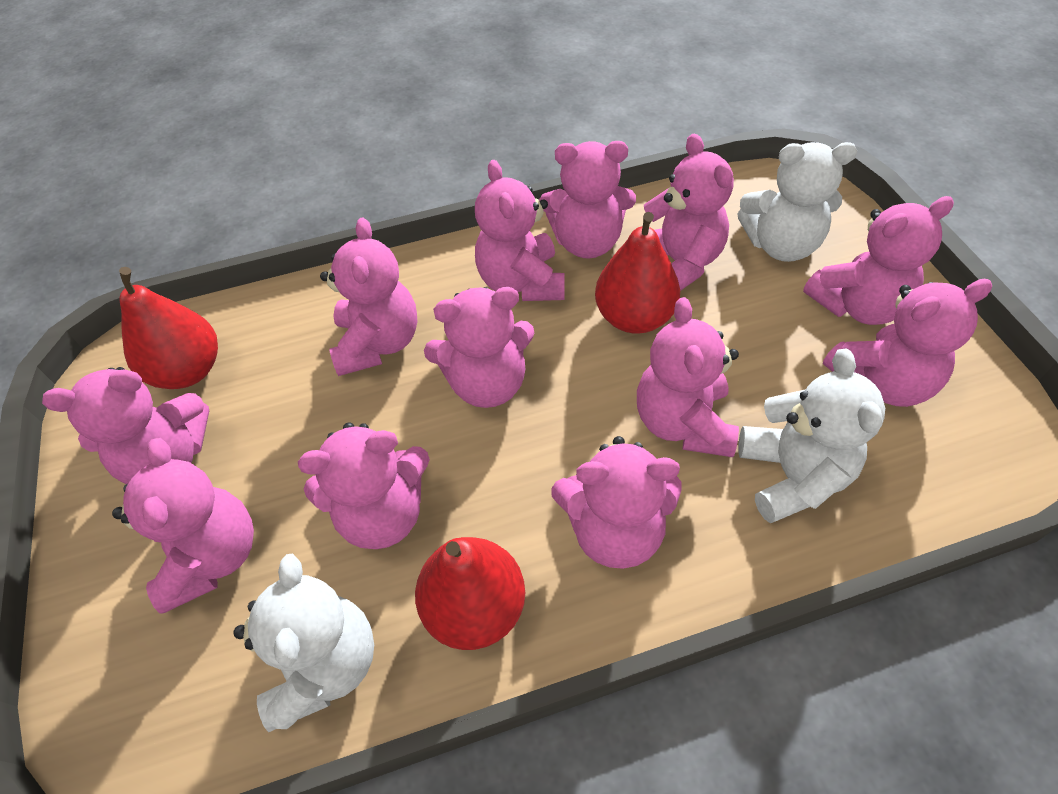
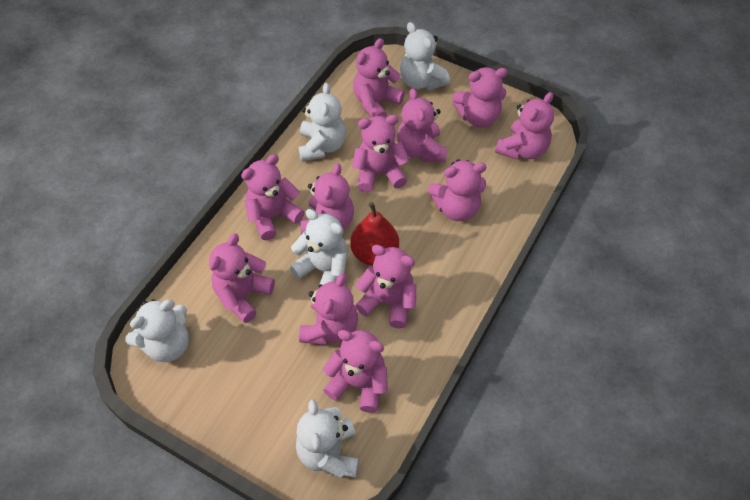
red pear: 3 -> 1
white teddy bear: 3 -> 5

